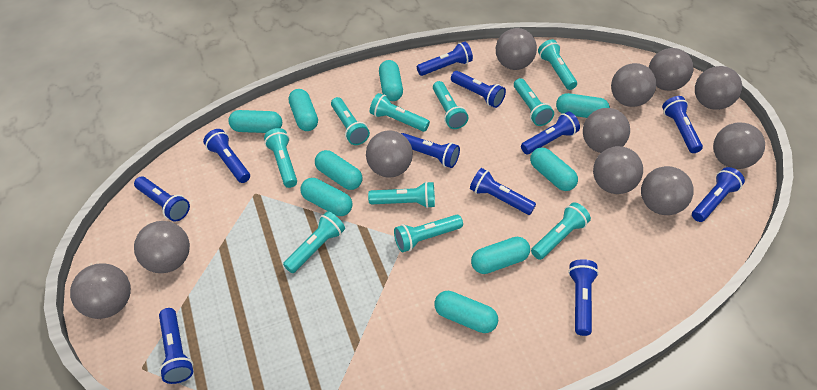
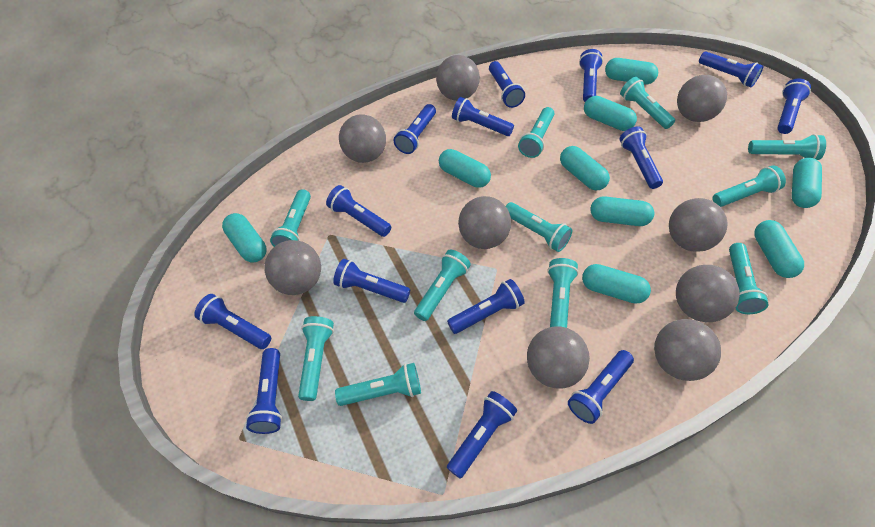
blue flashlight: 11 -> 14
grey ball: 11 -> 9
turquoise flashlight: 10 -> 11

